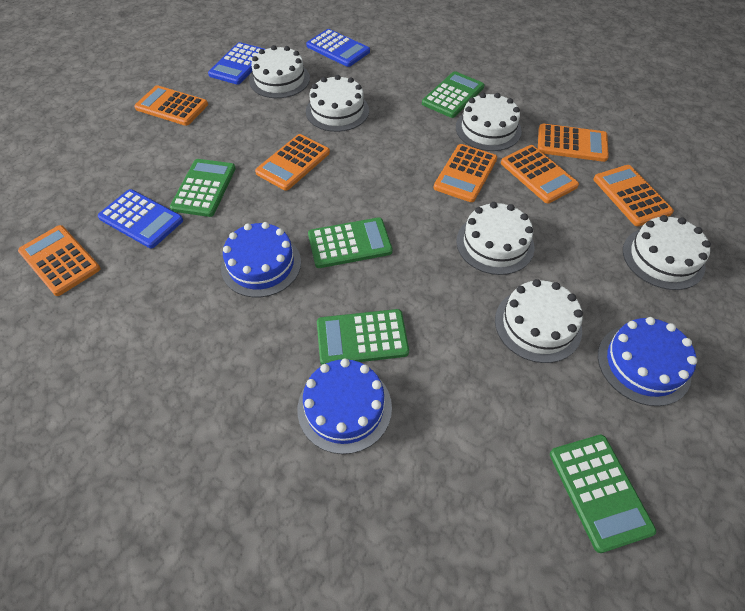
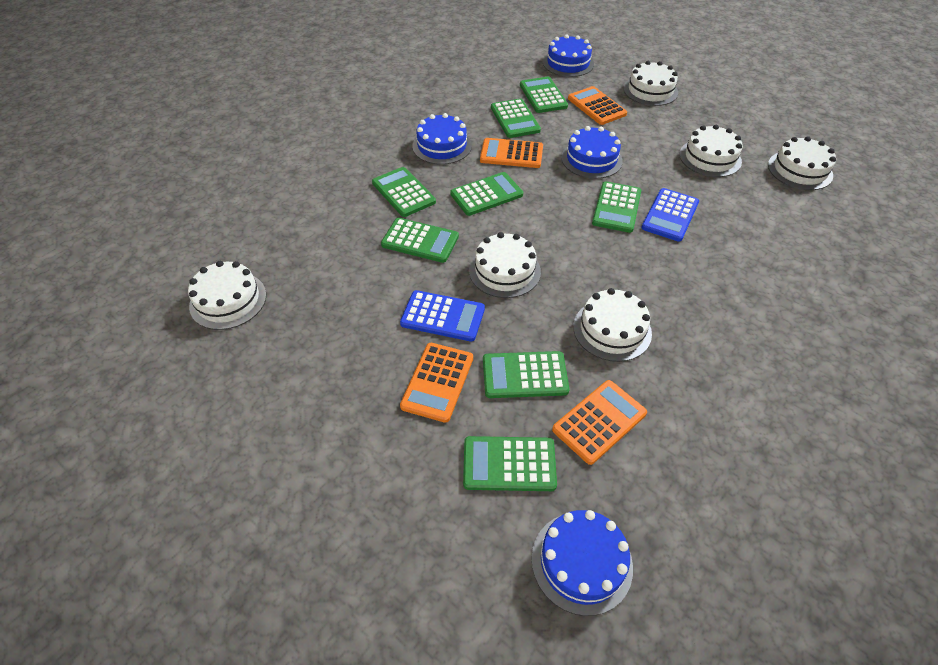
blue cake: 3 -> 4
blue calculator: 3 -> 2
green calculator: 5 -> 8
orange calculator: 7 -> 4

